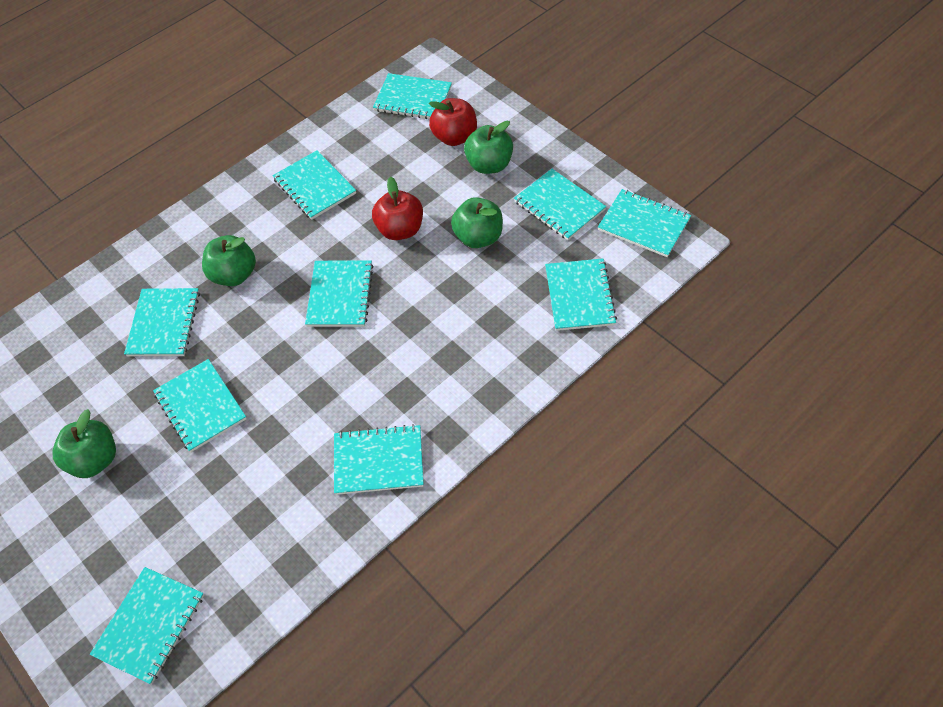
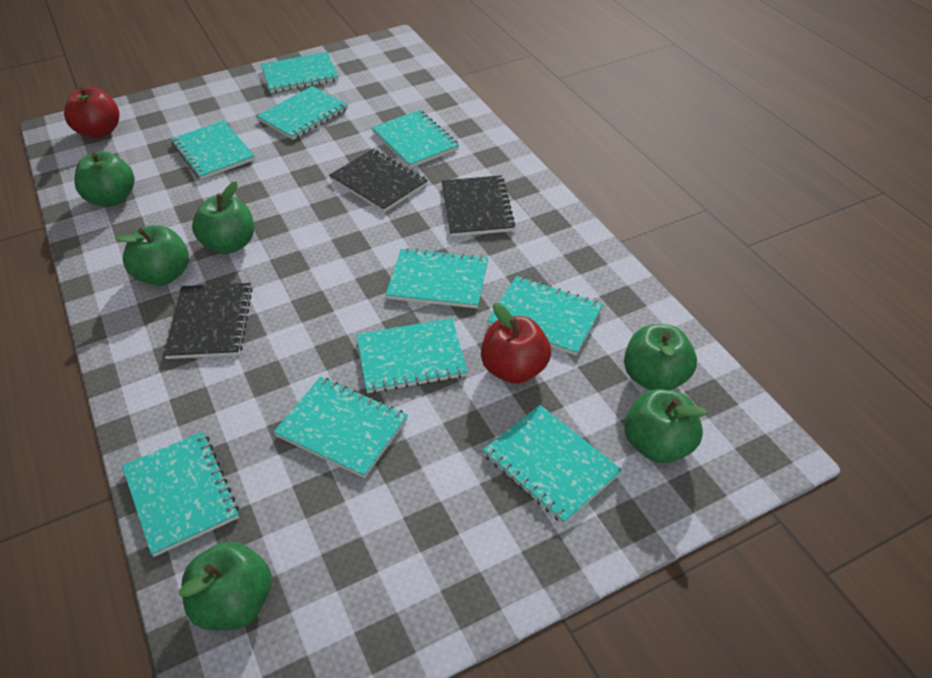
black notebook: 0 -> 3
green apple: 4 -> 6

